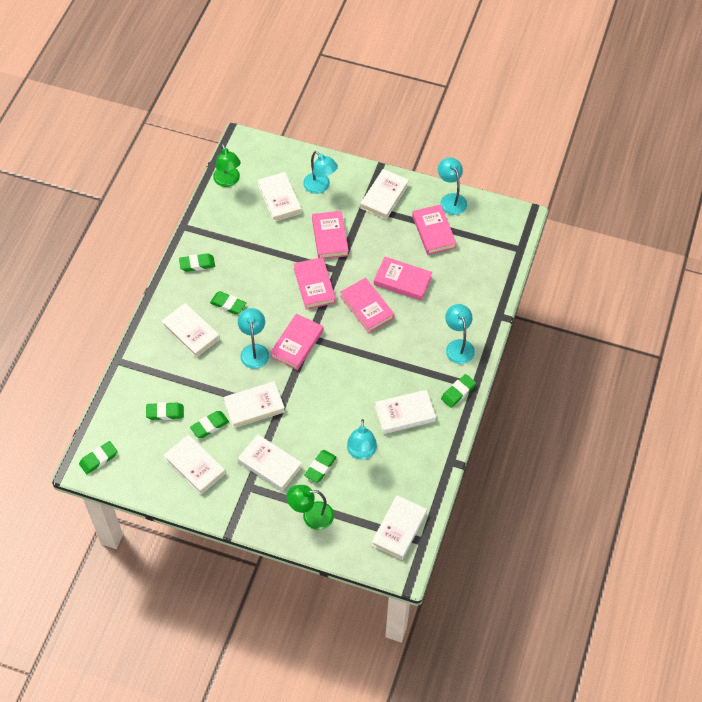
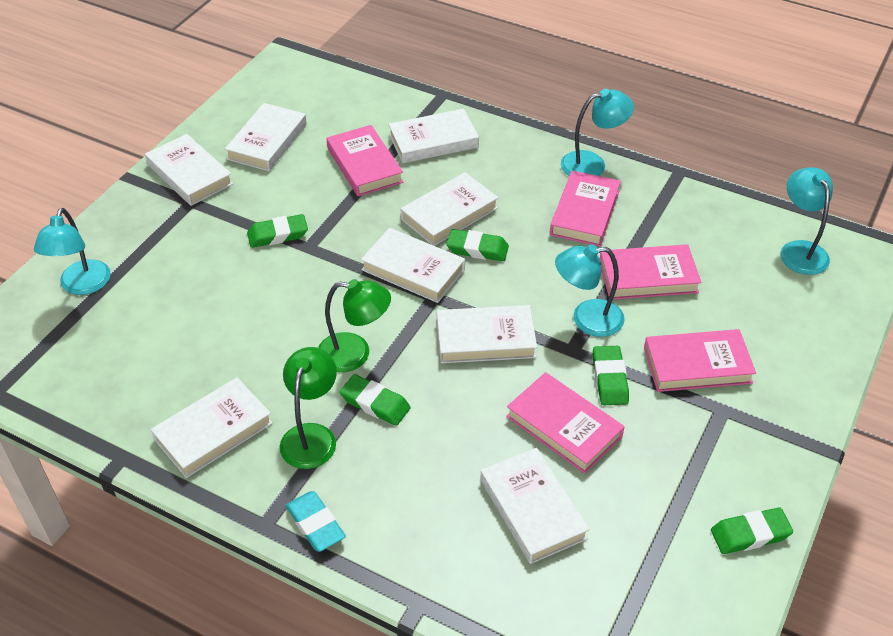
green eraser: 7 -> 5
pink book: 6 -> 5
turquoise eraser: 0 -> 1
turquoise lamp: 5 -> 4

